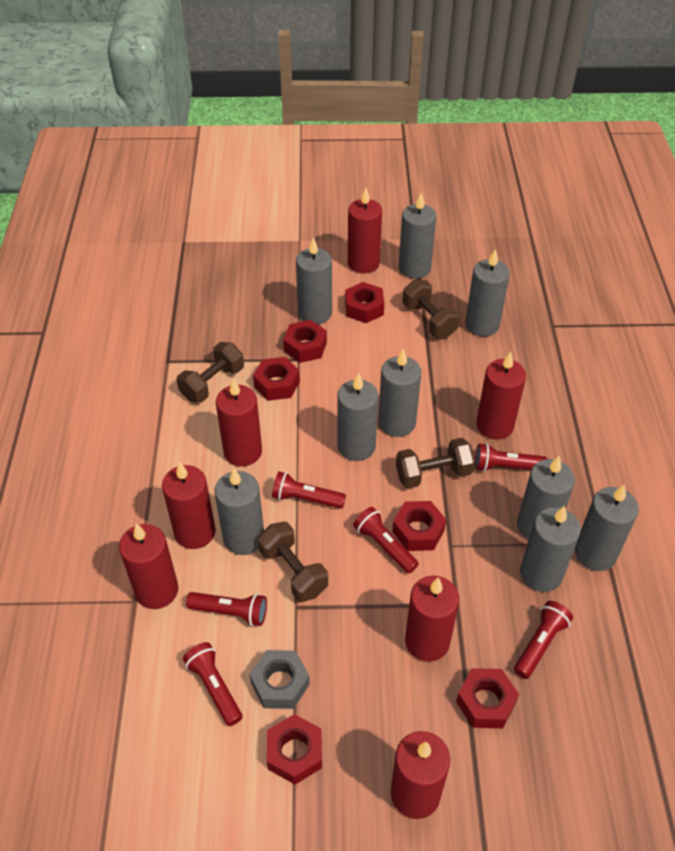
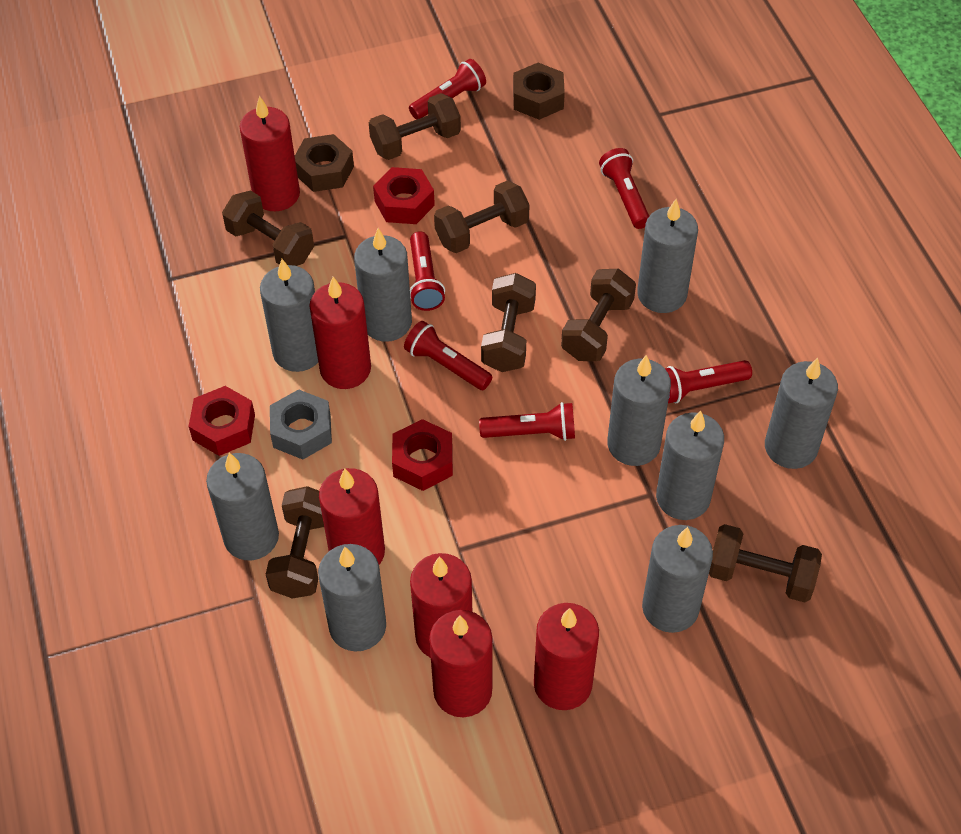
brown dumbbell: 4 -> 7
brown nut: 0 -> 2
red candle: 7 -> 6
red nut: 6 -> 3

